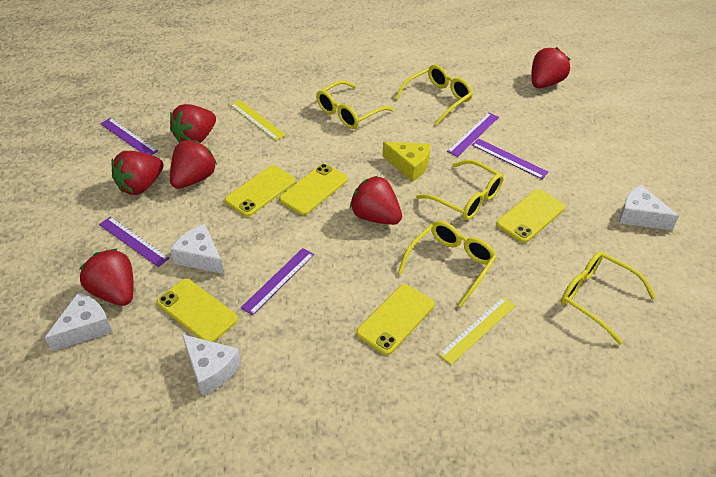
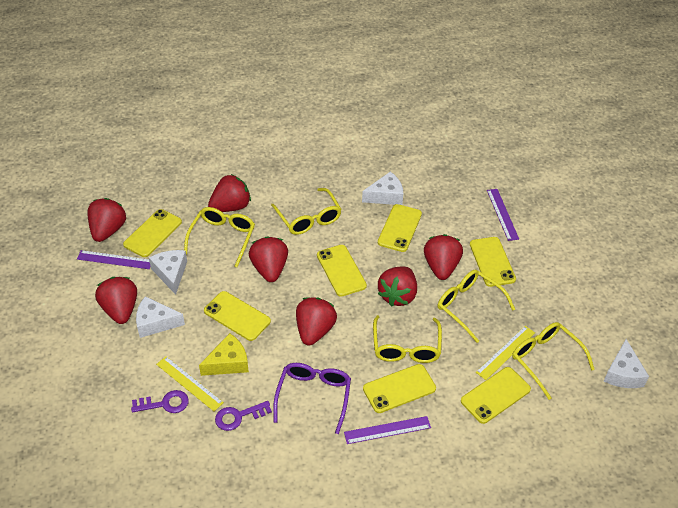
purple glasses: 0 -> 1
purple key: 0 -> 2
purple ruler: 5 -> 3
red strawberry: 6 -> 7
yellow phone: 5 -> 7

